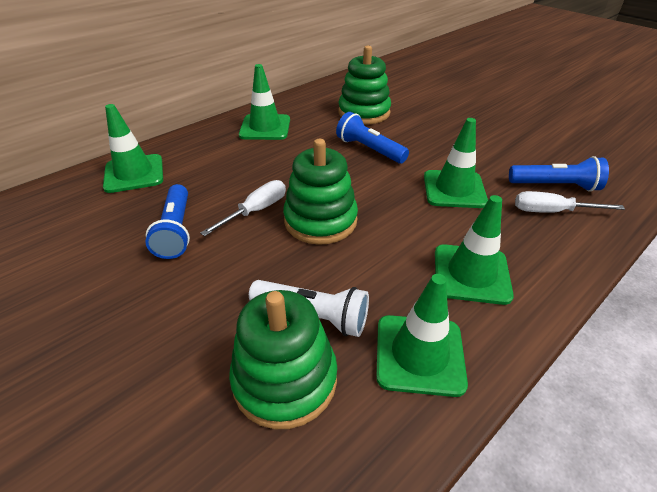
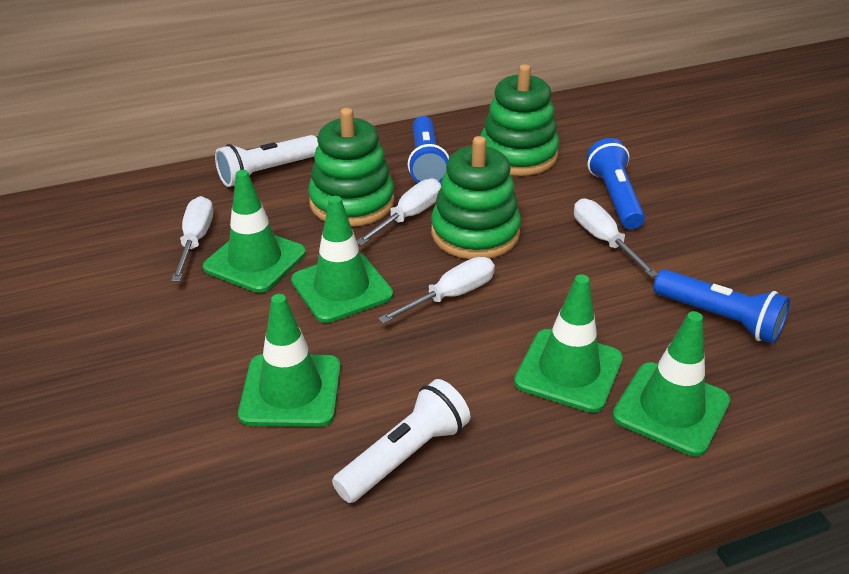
white flashlight: 1 -> 2
white screwdriver: 2 -> 4

